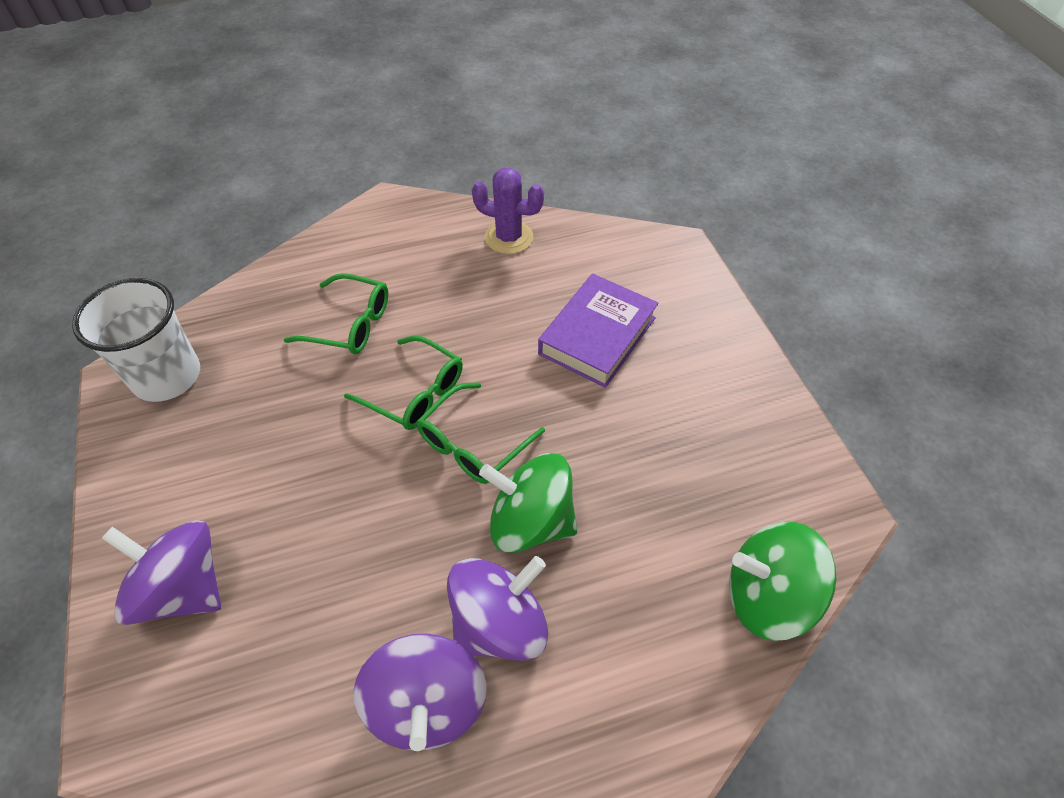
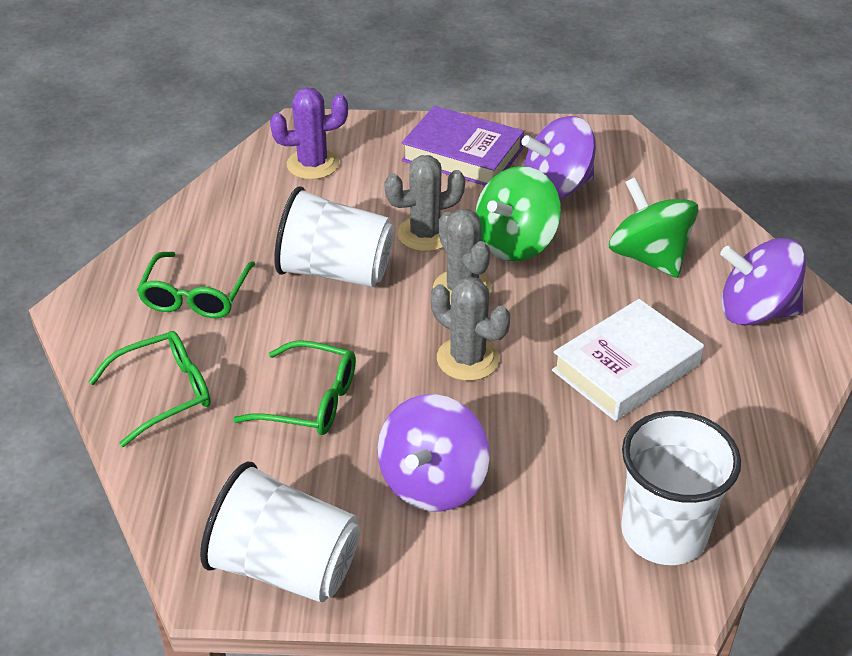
grey cactus: 0 -> 3
white book: 0 -> 1
white cup: 1 -> 3

